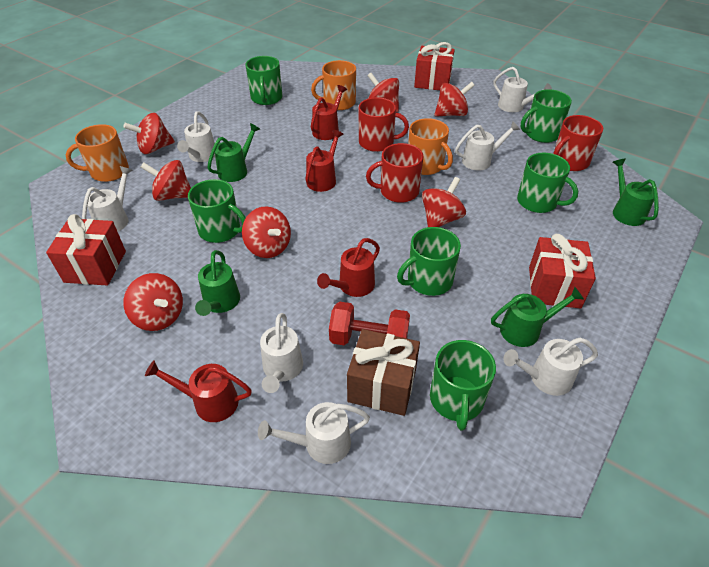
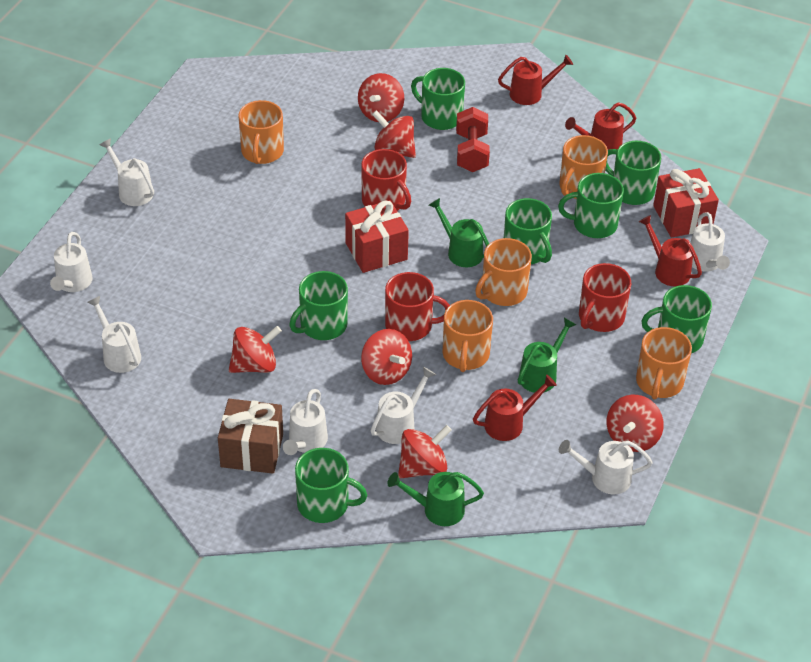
green mug: 6 -> 7
green watering can: 4 -> 3
orange mug: 3 -> 5
red gift: 3 -> 2
red spinning top: 7 -> 6

